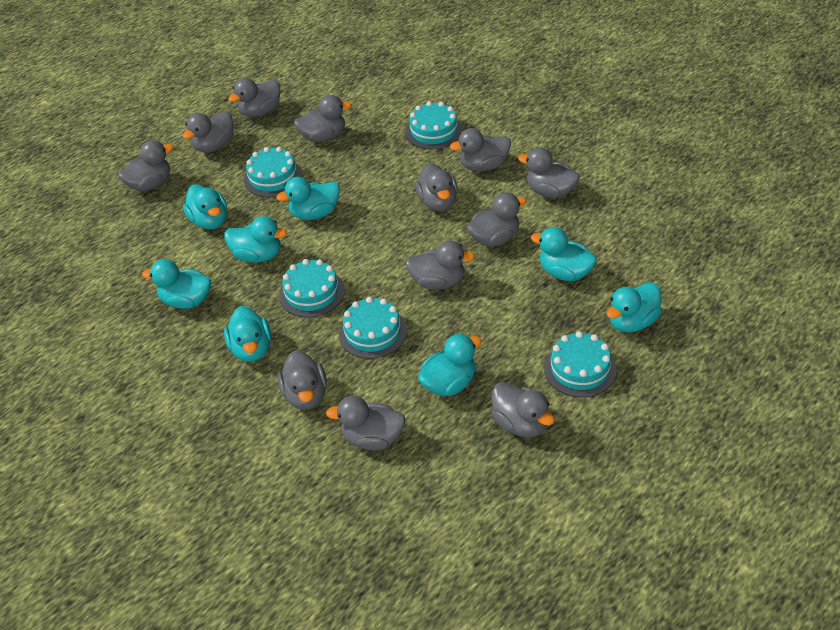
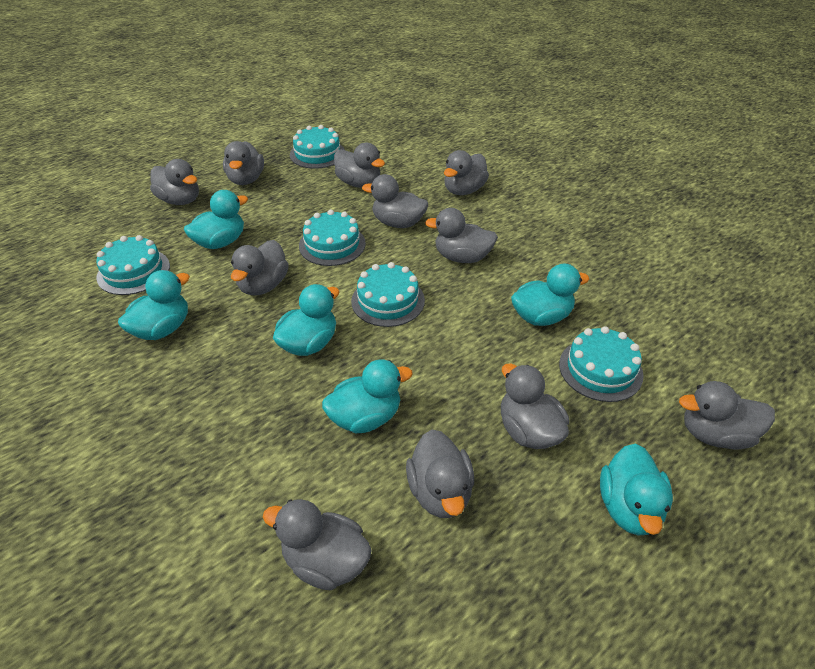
grey duck: 12 -> 11
turquoise duck: 8 -> 6

